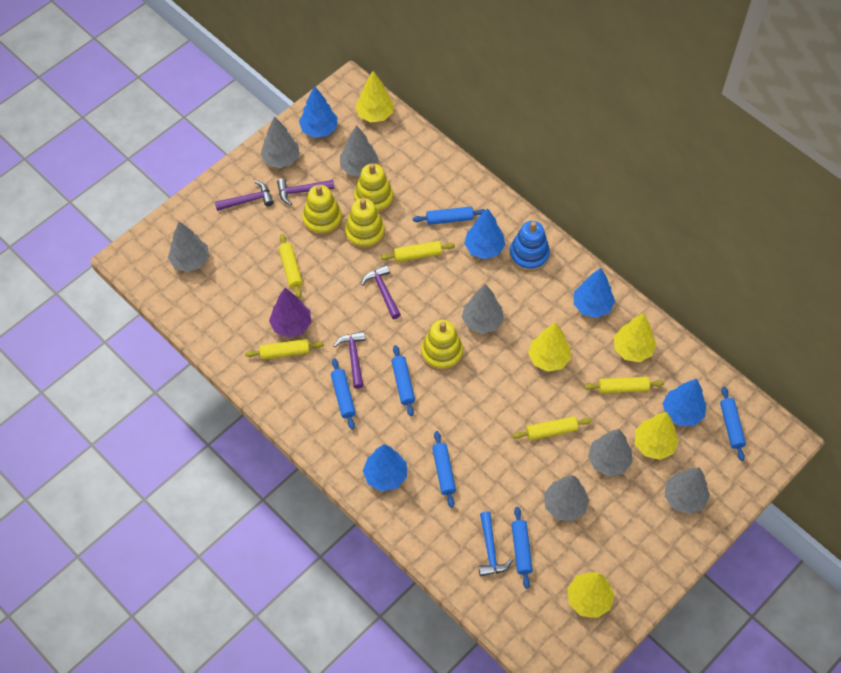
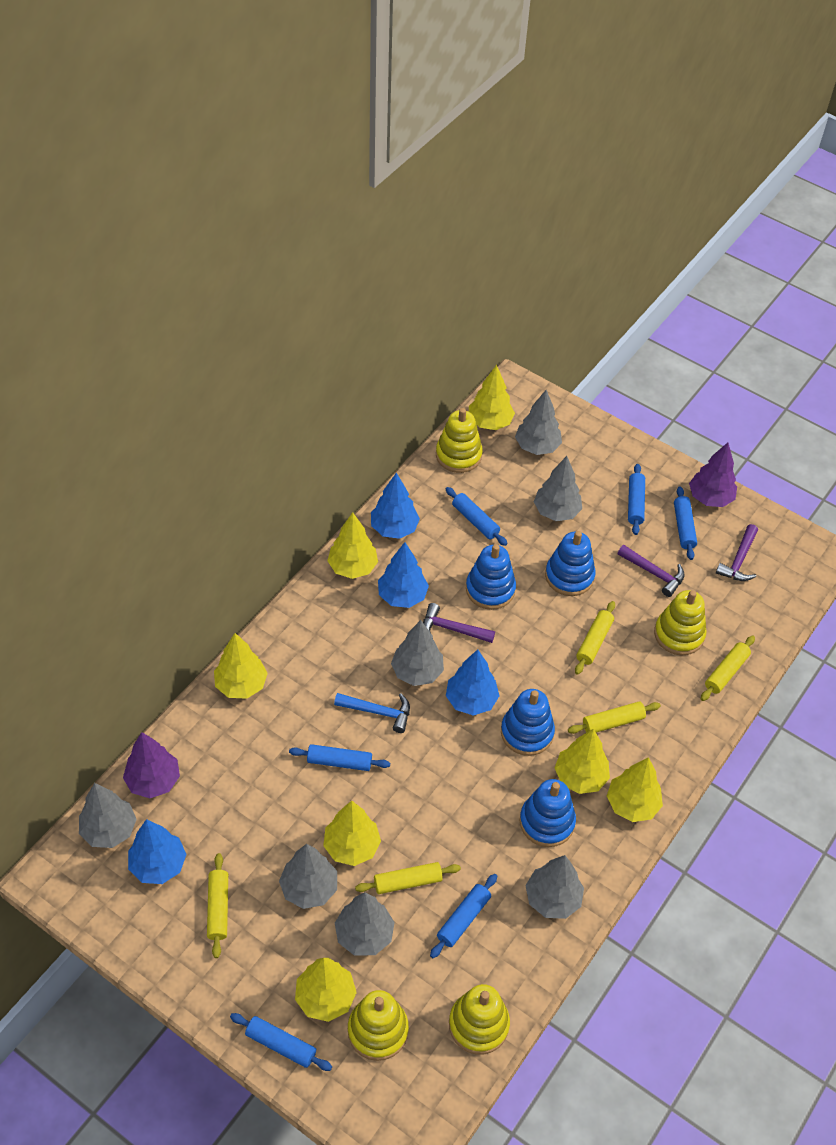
blue stacking toy: 1 -> 4
blue tree: 5 -> 4
purple hammer: 4 -> 3
purple tree: 1 -> 2
yellow tree: 5 -> 7

